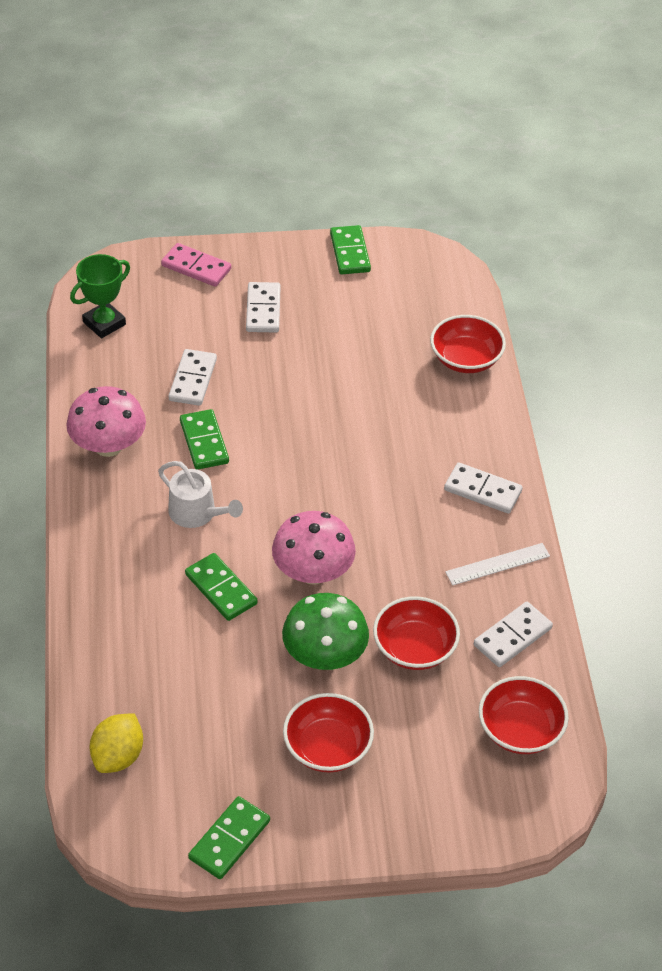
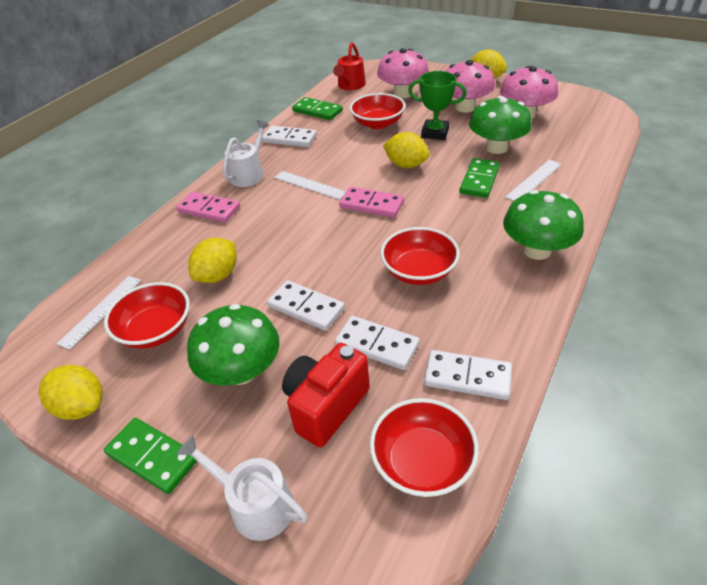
green domino: 4 -> 3
green mushroom: 1 -> 3
pink domino: 1 -> 2
pink mushroom: 2 -> 3
red camera: 0 -> 1
red watering can: 0 -> 1
white ruler: 1 -> 3
white watering can: 1 -> 2
yellow lemon: 1 -> 4

